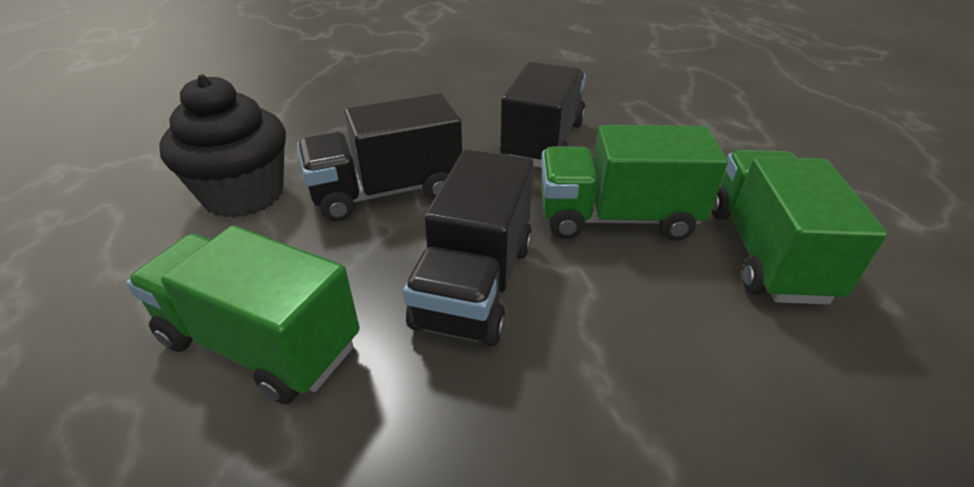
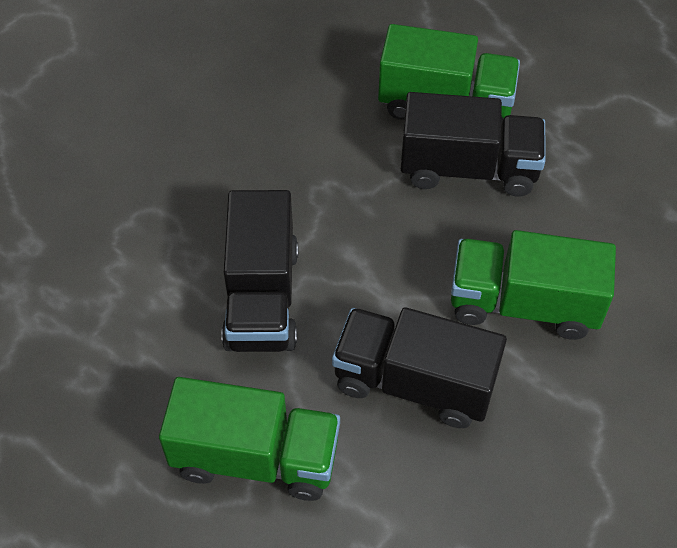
black cupcake: 1 -> 0

